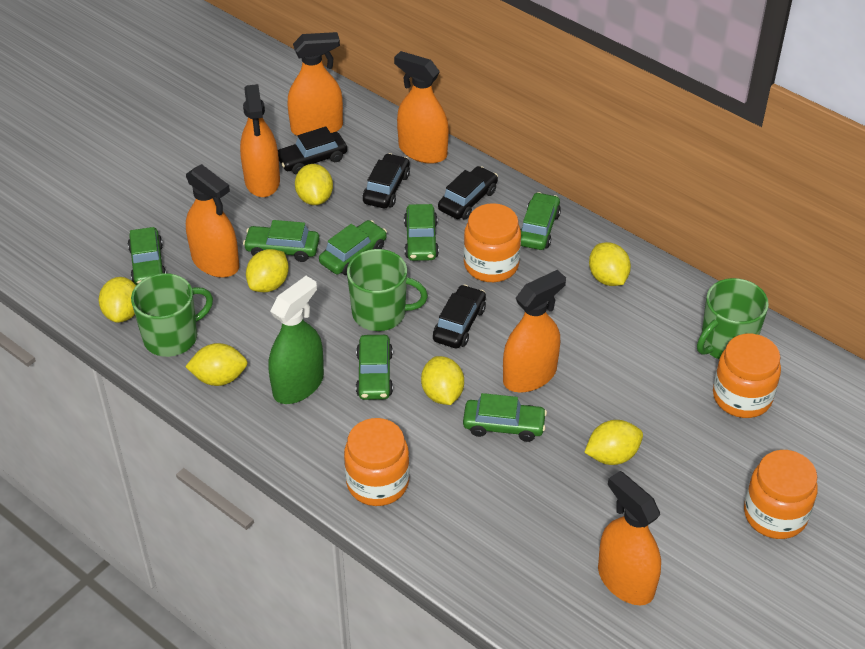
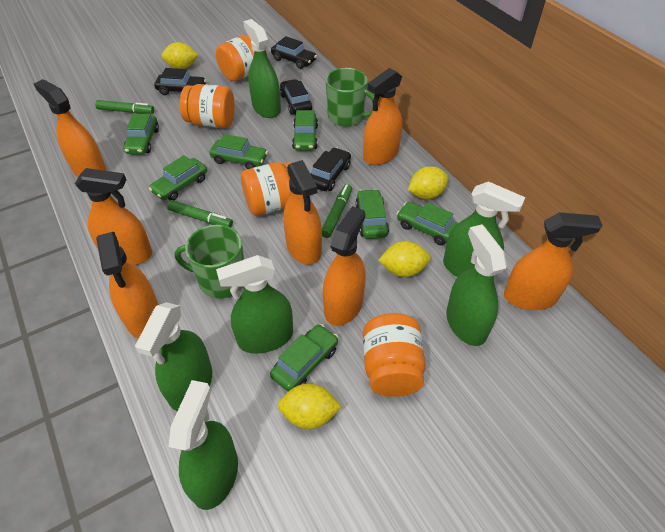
green marker: 0 -> 3
green mug: 3 -> 2
green spray bottle: 1 -> 6
orange spray bottle: 6 -> 7
yellow lemon: 7 -> 4

